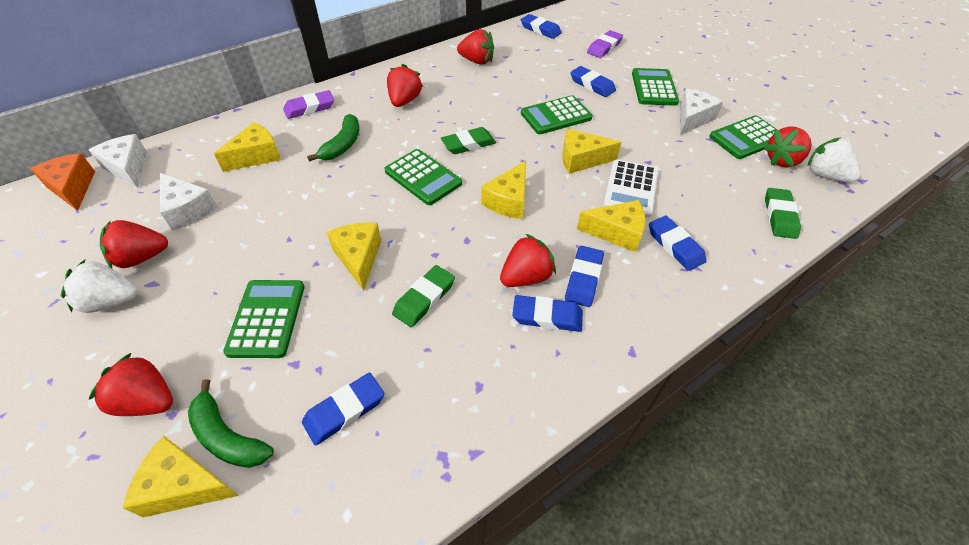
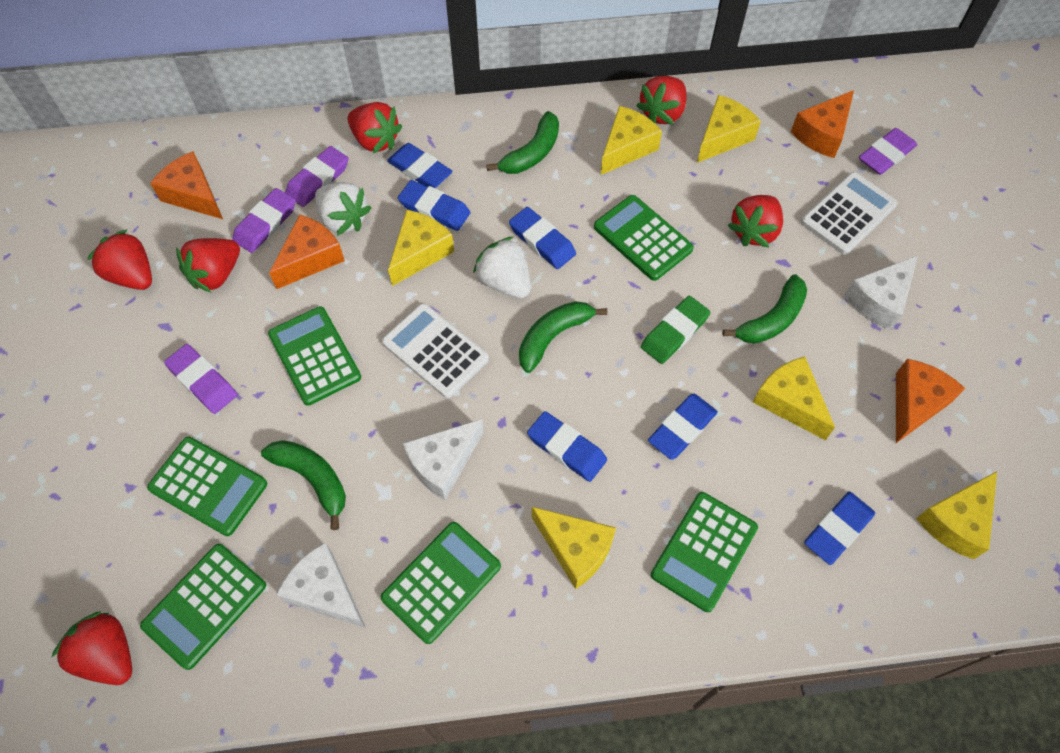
green banana: 2 -> 4
green calculator: 5 -> 6
green eraser: 3 -> 1
orange cheese: 1 -> 4
purple eraser: 2 -> 4
white calculator: 1 -> 2

